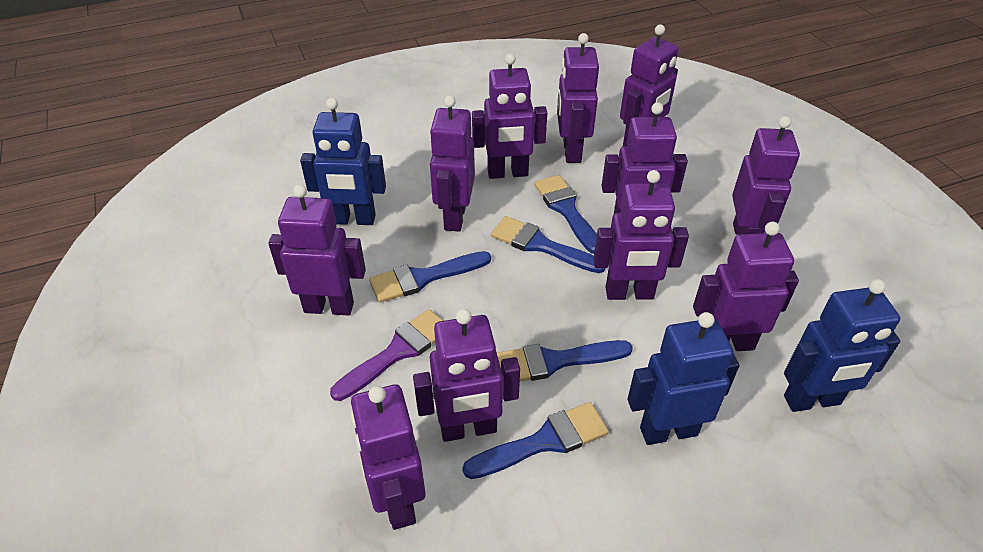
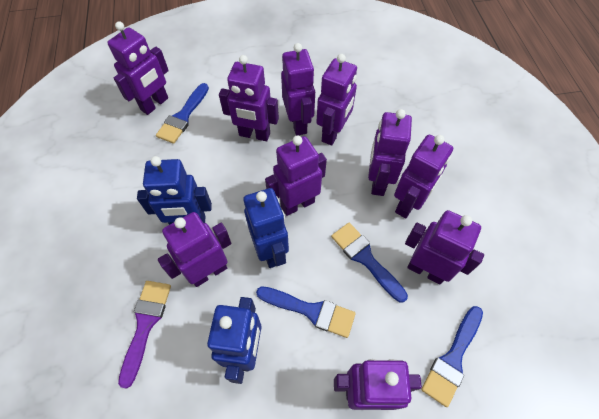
blue brush: 5 -> 4
purple robot: 11 -> 10

